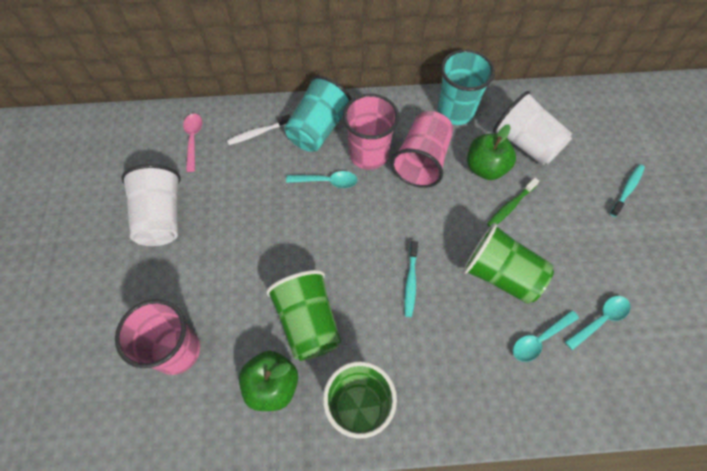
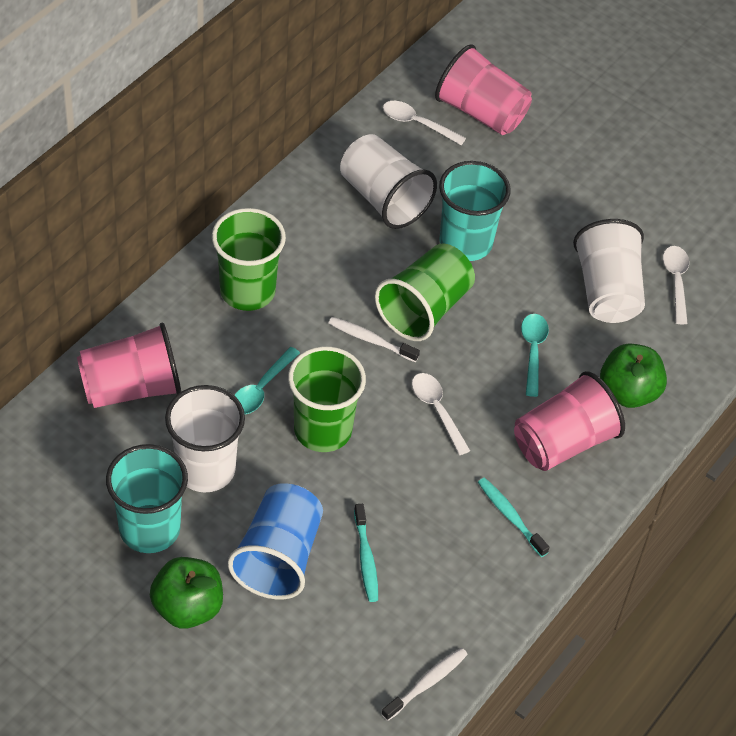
blue cup: 0 -> 1
green toothbrush: 1 -> 0
pink spoon: 1 -> 0
turquoise spoon: 3 -> 2
white cup: 2 -> 3
white spoon: 0 -> 3
white toothbrush: 1 -> 2

